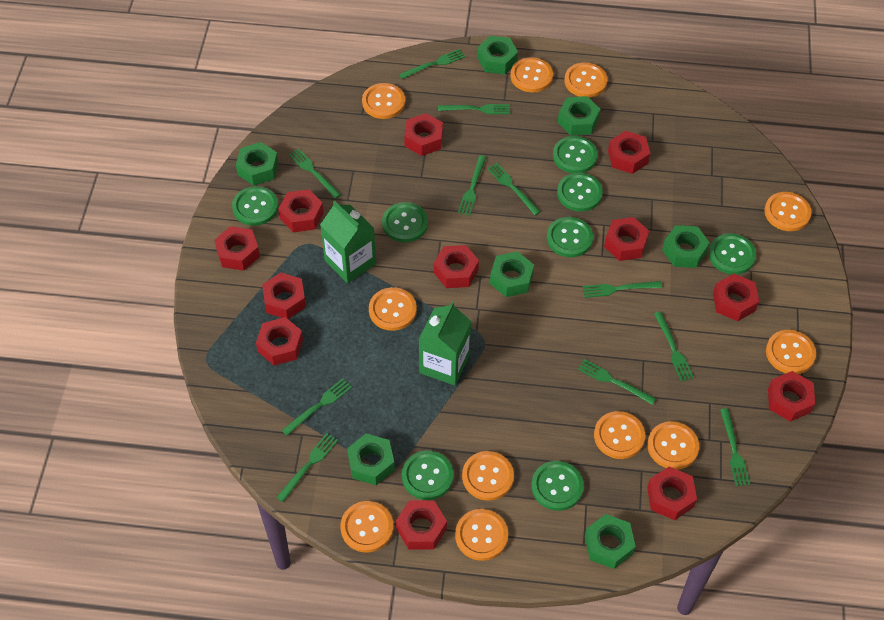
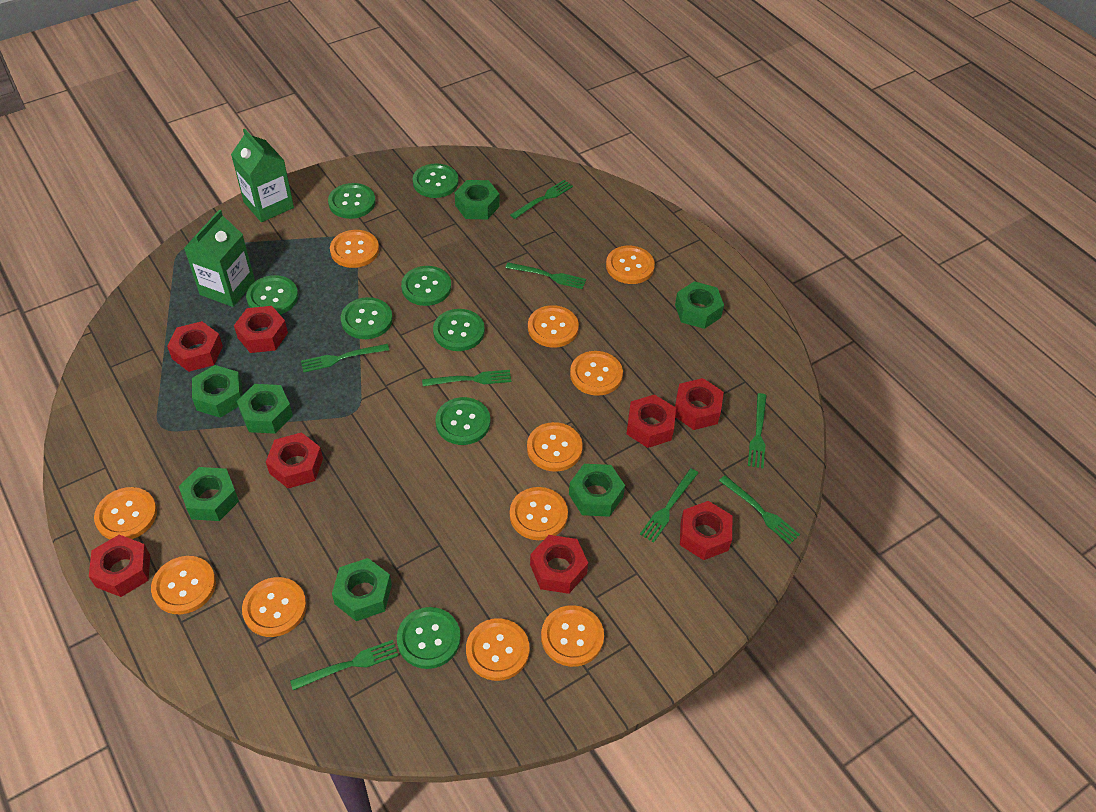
green fork: 11 -> 8
red nut: 12 -> 8

